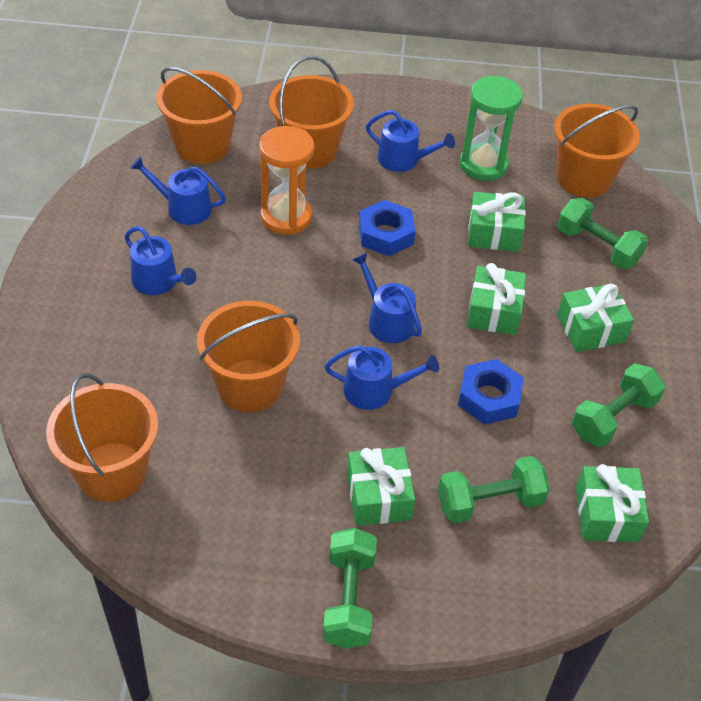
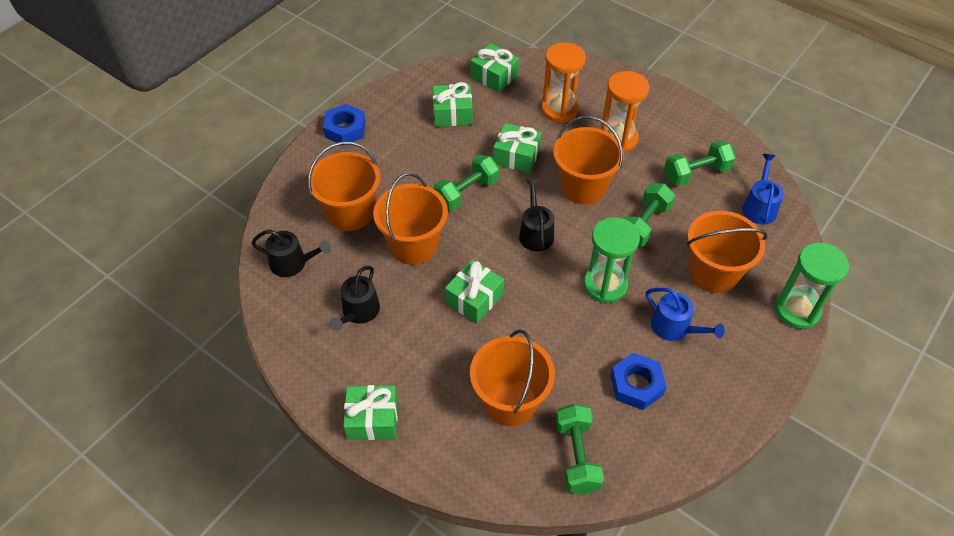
black watering can: 0 -> 3
blue watering can: 5 -> 2
green hourglass: 1 -> 2
orange hourglass: 1 -> 2

